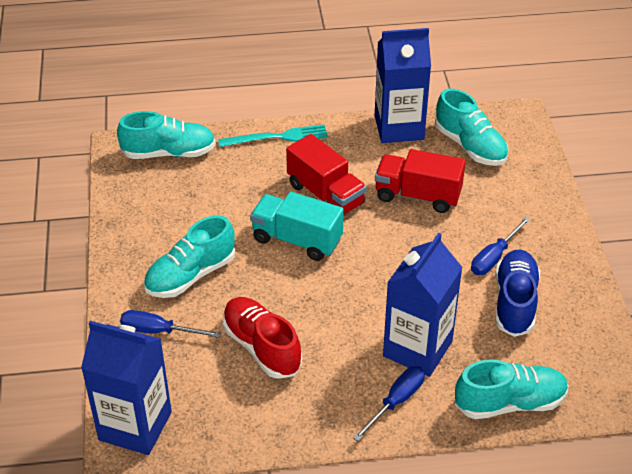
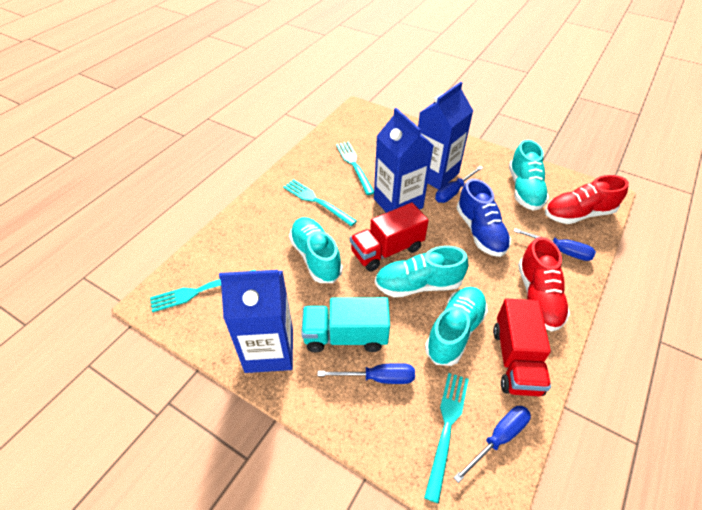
blue screwdriver: 3 -> 4
red shoe: 1 -> 2
turquoise fork: 1 -> 4

